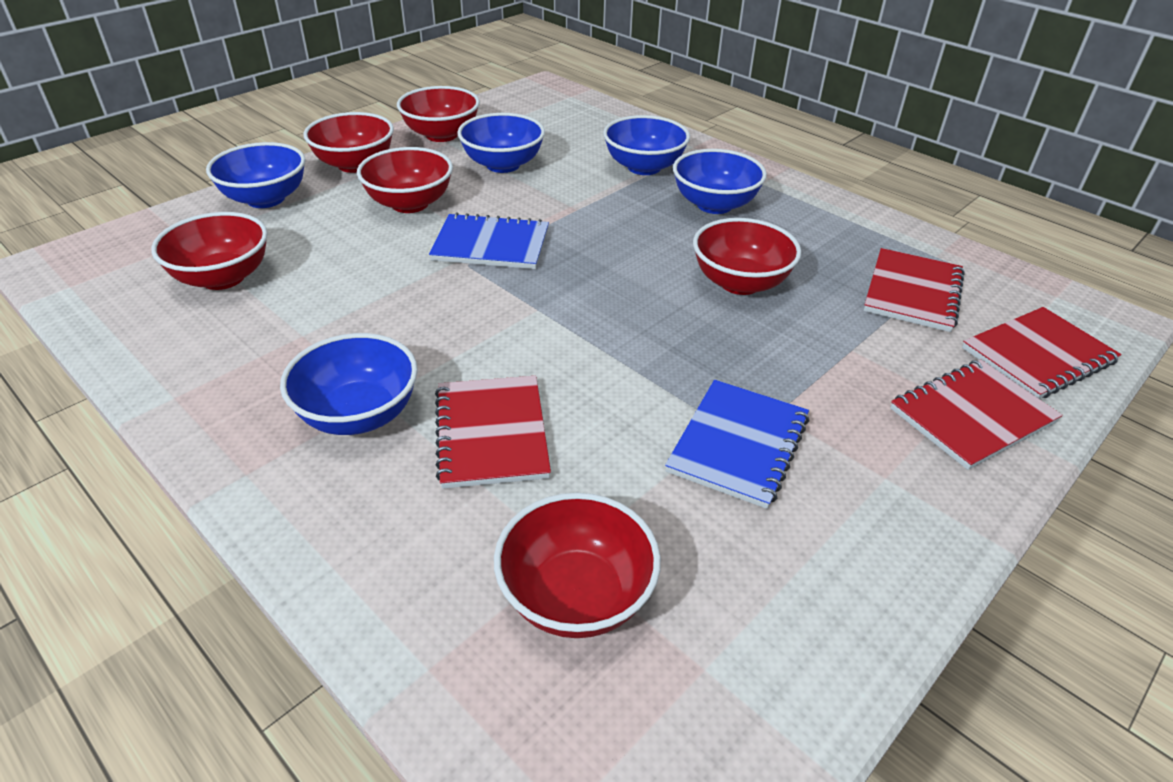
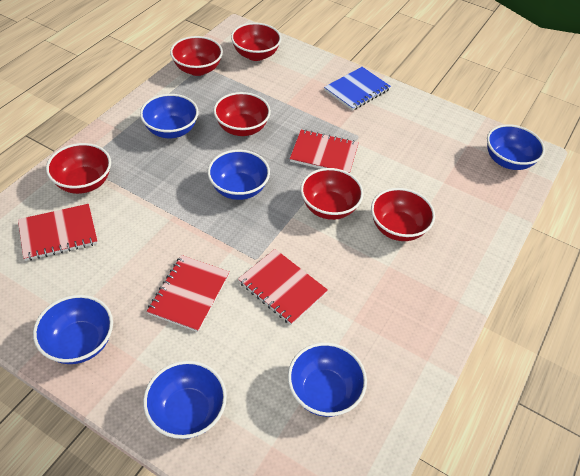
blue bowl: 5 -> 6
blue notebook: 2 -> 1

